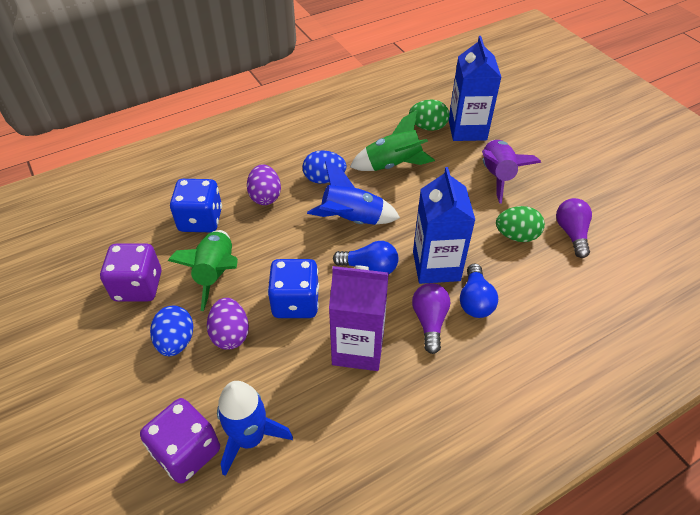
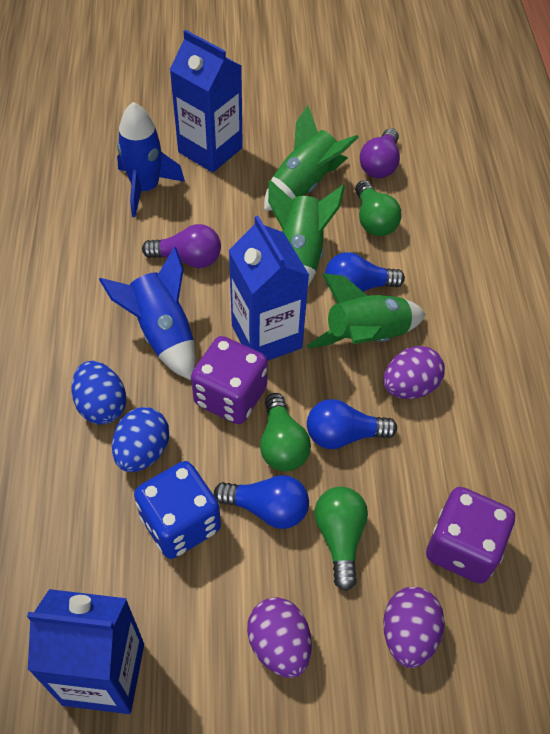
blue carton: 2 -> 3
blue dice: 2 -> 1
blue light bulb: 2 -> 3
green egg: 2 -> 0
green light bulb: 0 -> 3
green rocket: 2 -> 3
purple carton: 1 -> 0
purple egg: 2 -> 3
purple rocket: 1 -> 0

